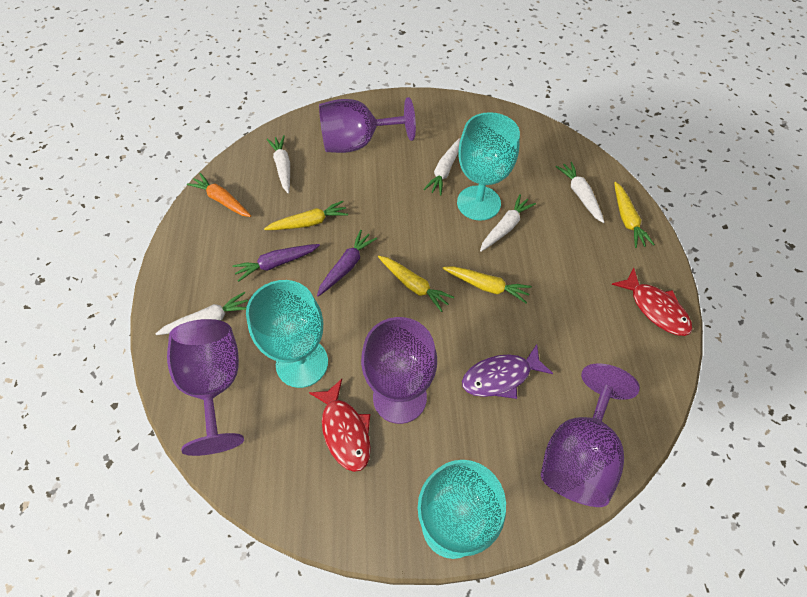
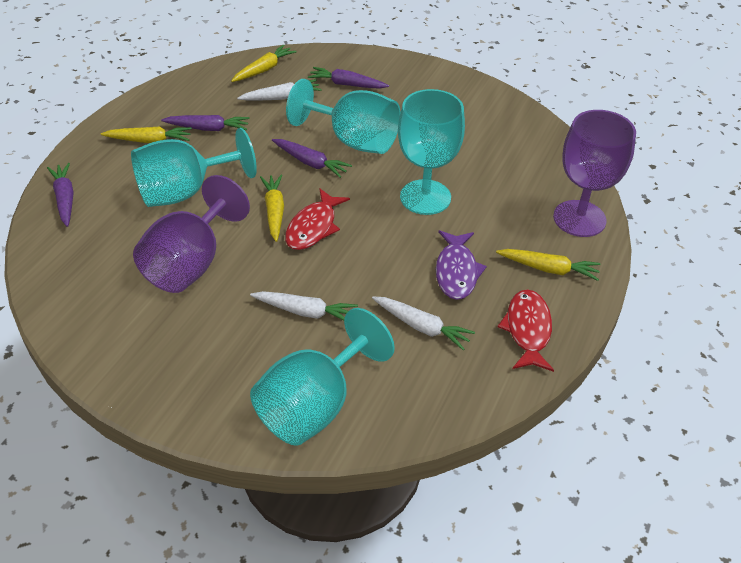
orange carrot: 1 -> 0
purple carrot: 2 -> 4
purple goblet: 4 -> 2
turquoise goblet: 3 -> 4
white carrot: 5 -> 3

